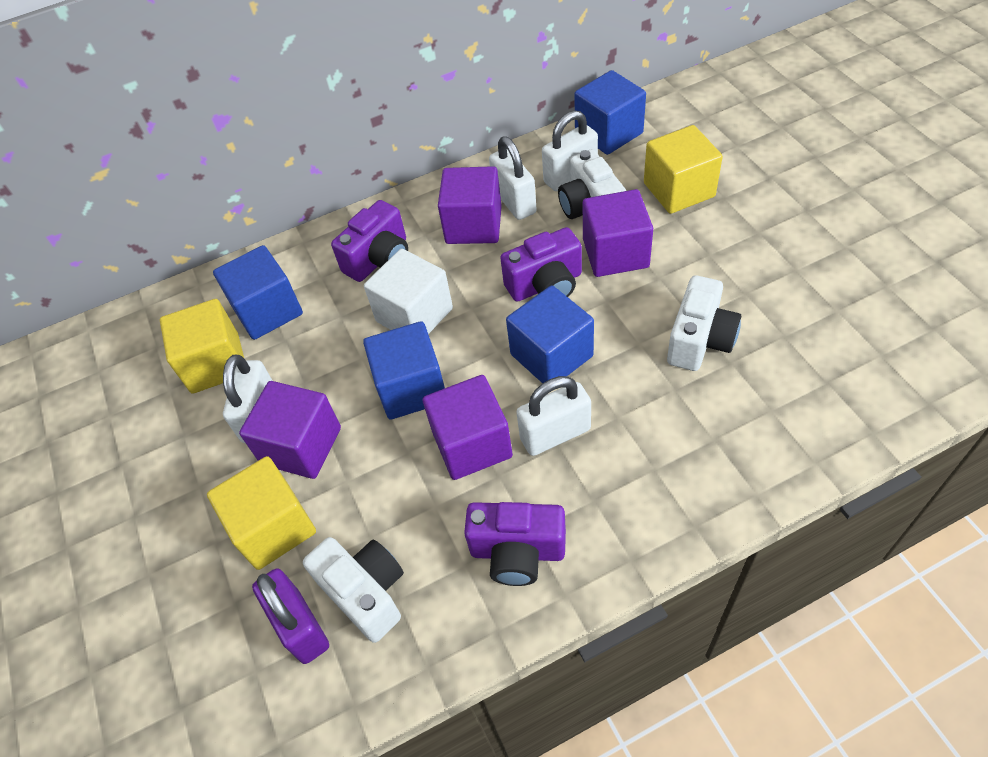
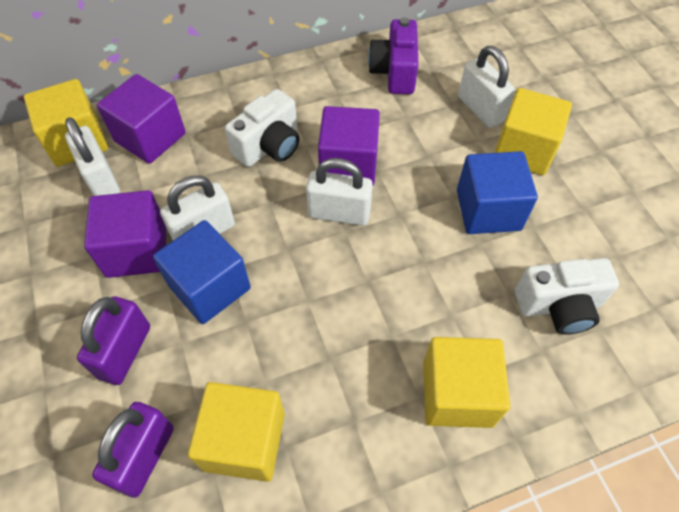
blue cube: 4 -> 2
purple camera: 3 -> 1
purple cube: 4 -> 3
purple padlock: 1 -> 2
white camera: 3 -> 2
white cube: 1 -> 0
yellow cube: 3 -> 4

